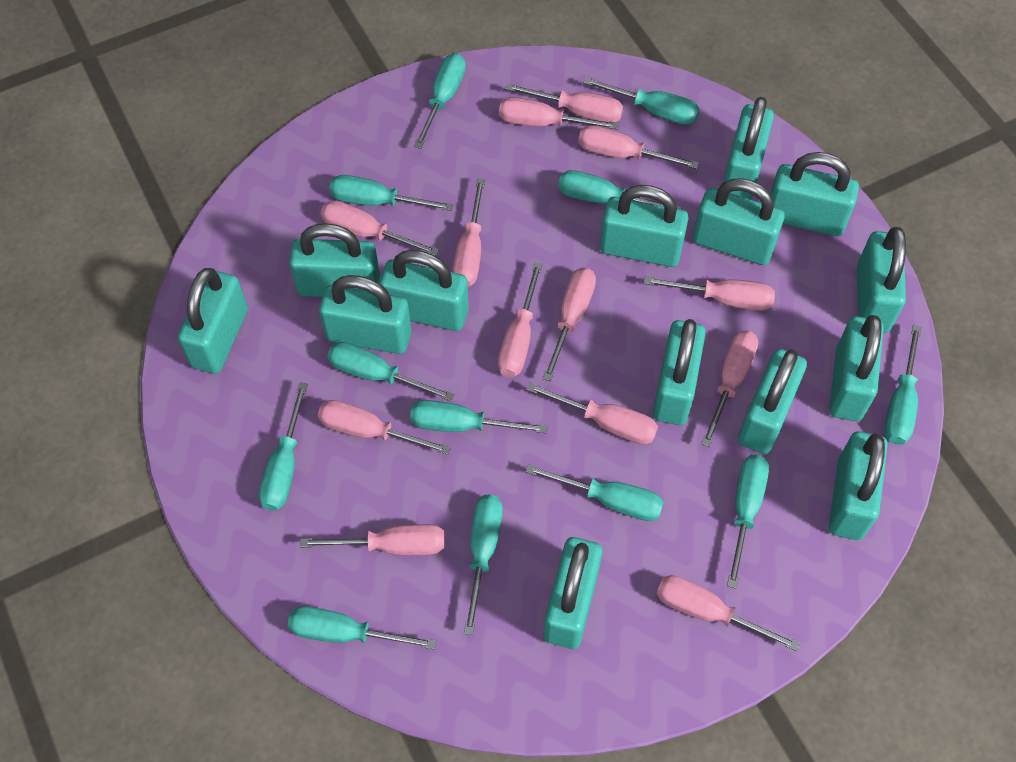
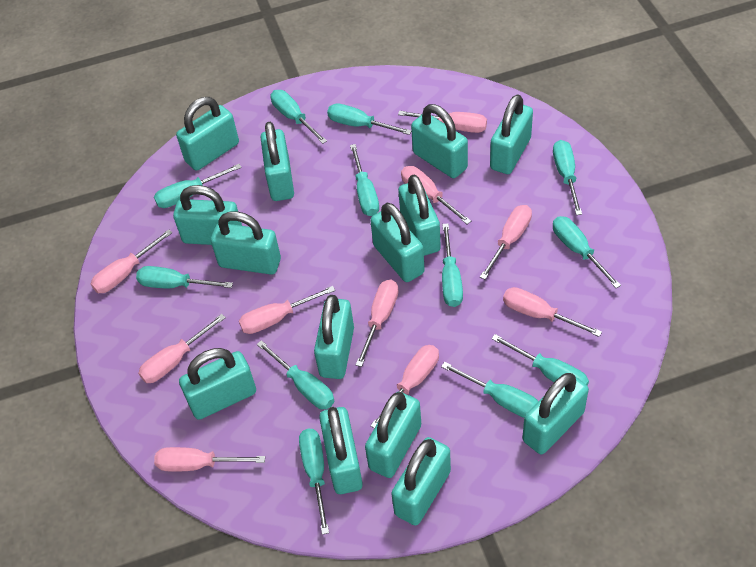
pink screwdriver: 13 -> 10

